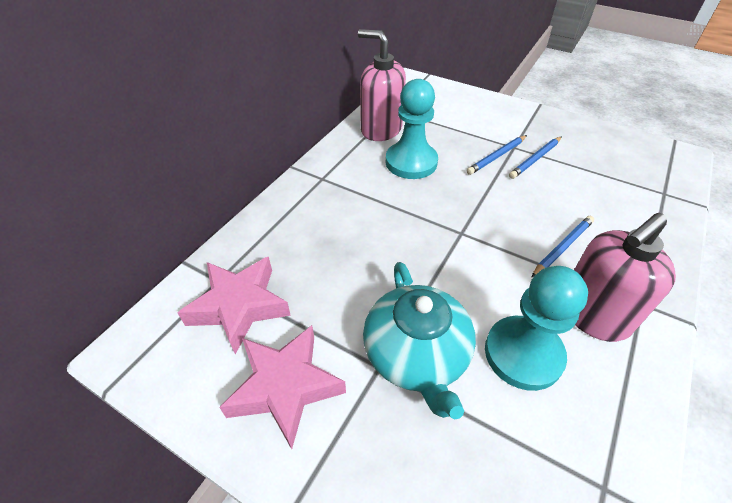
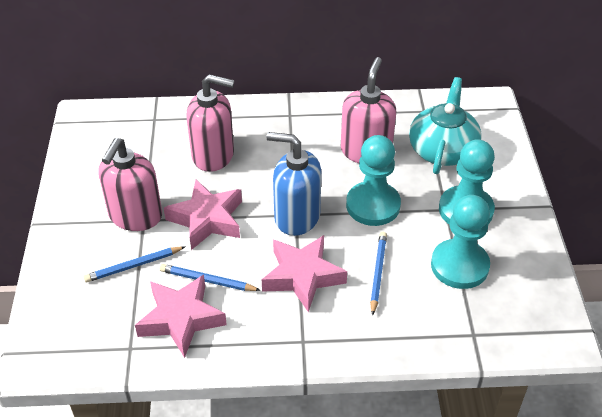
blue soap dispenser: 0 -> 1
pink soap dispenser: 2 -> 3
pink star: 2 -> 3
turquoise pawn: 2 -> 3

